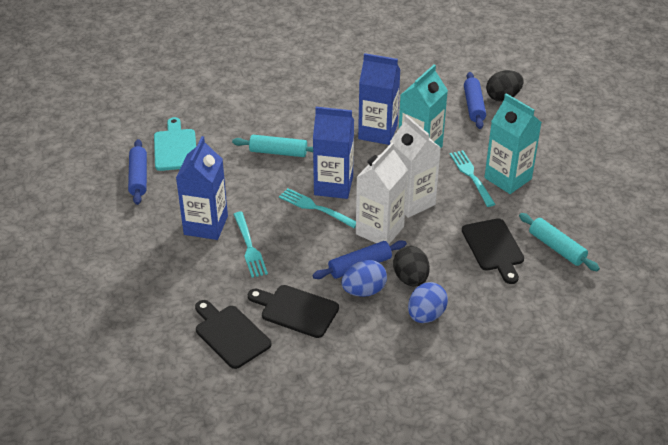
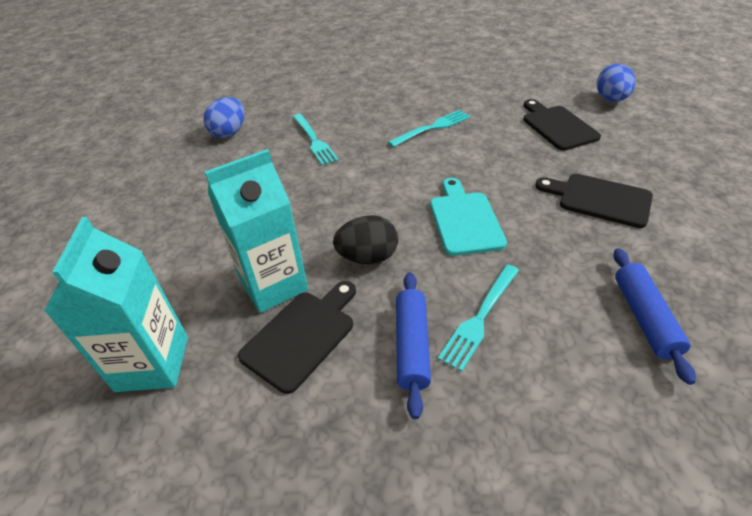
black egg: 2 -> 1
blue carton: 3 -> 0
blue rolling pin: 3 -> 2
turquoise rolling pin: 2 -> 0
white carton: 2 -> 0

